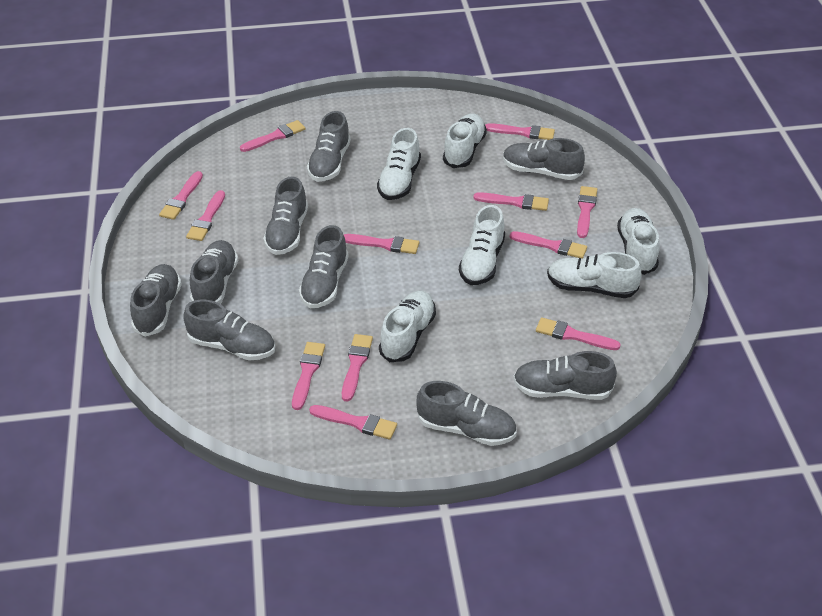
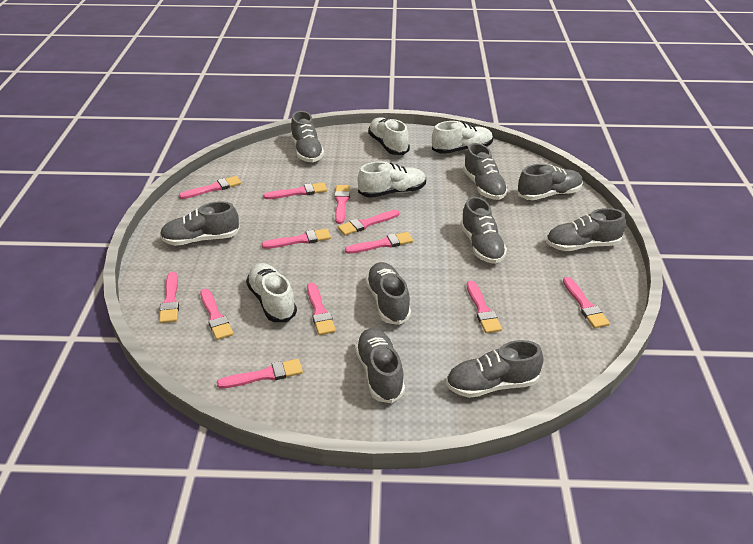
white shoe: 6 -> 4

